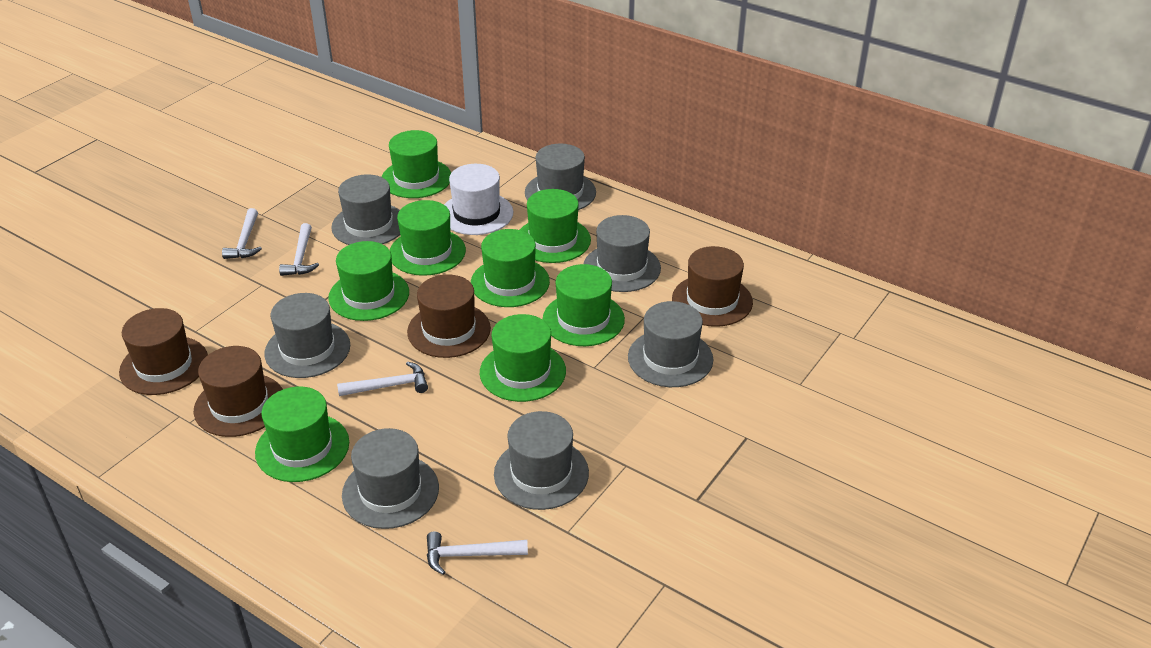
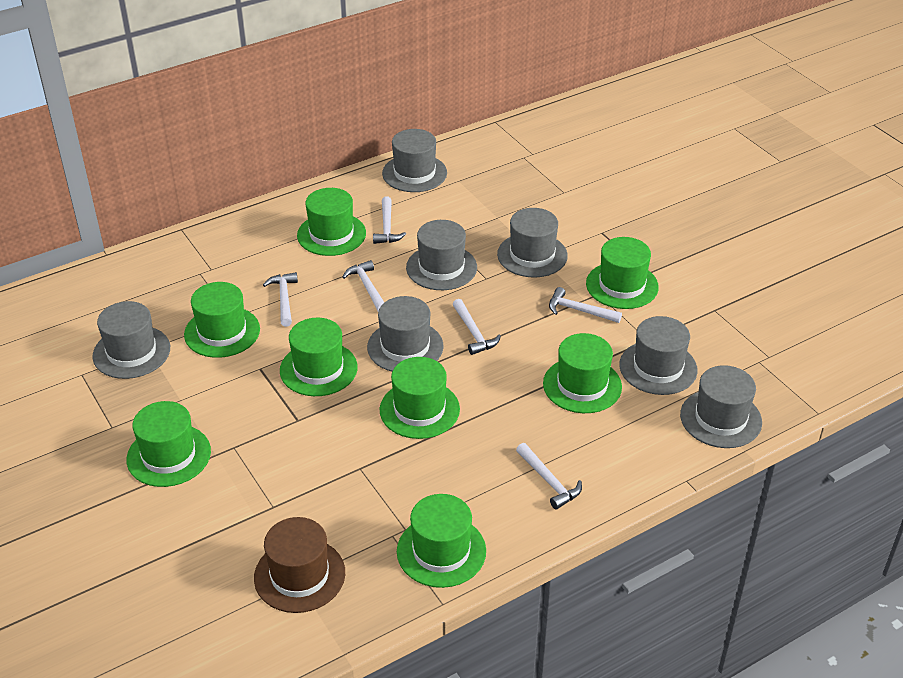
brown hat: 4 -> 1
white hammer: 4 -> 6
white hat: 1 -> 0

